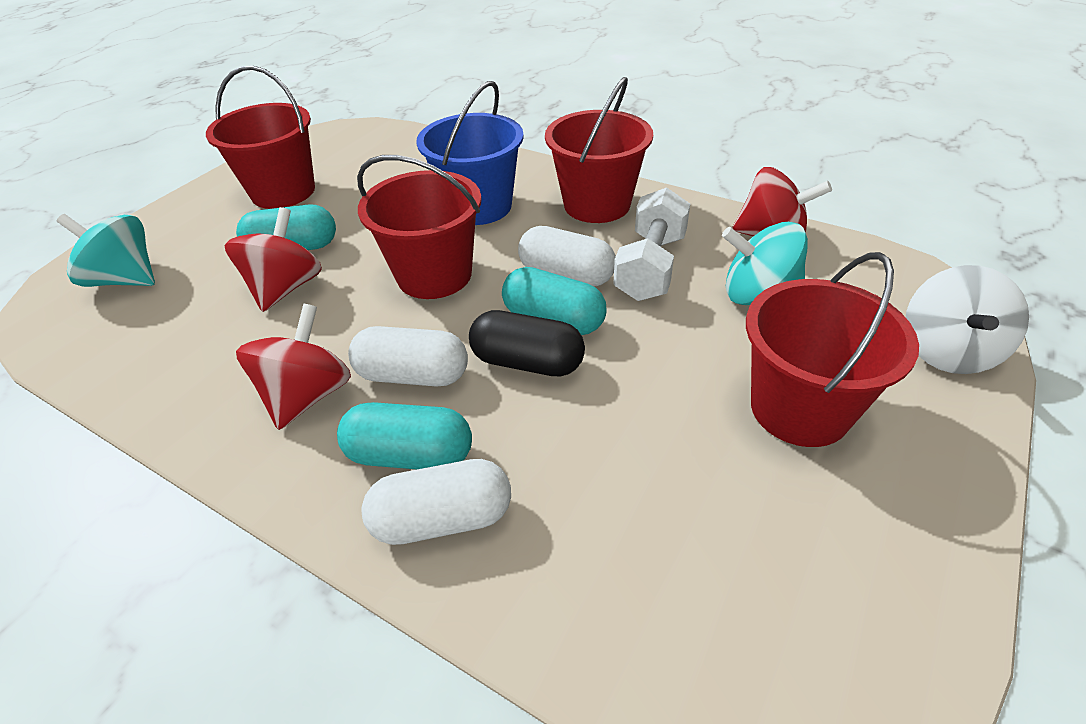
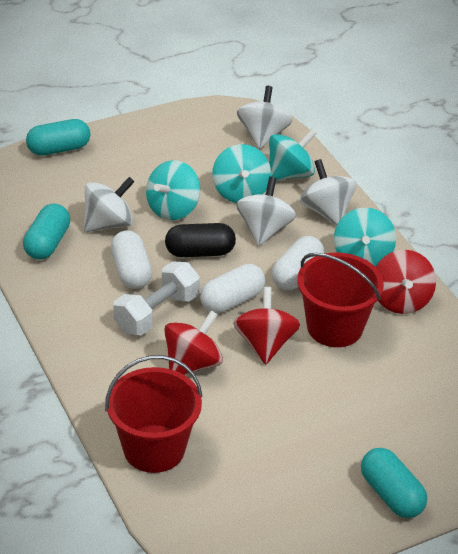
blue bucket: 1 -> 0
red bucket: 4 -> 2
turquoise spinning top: 2 -> 4
white spinning top: 1 -> 4

